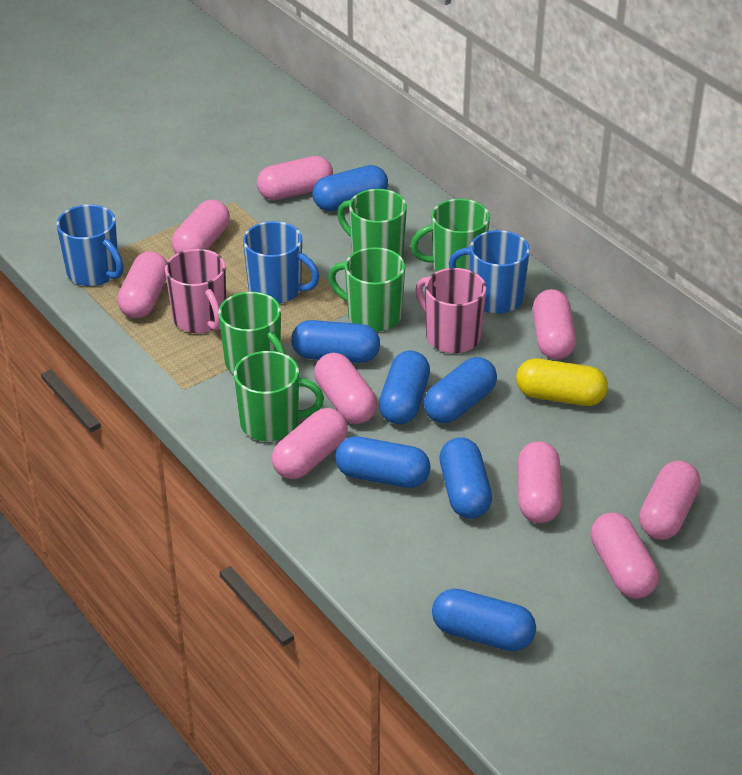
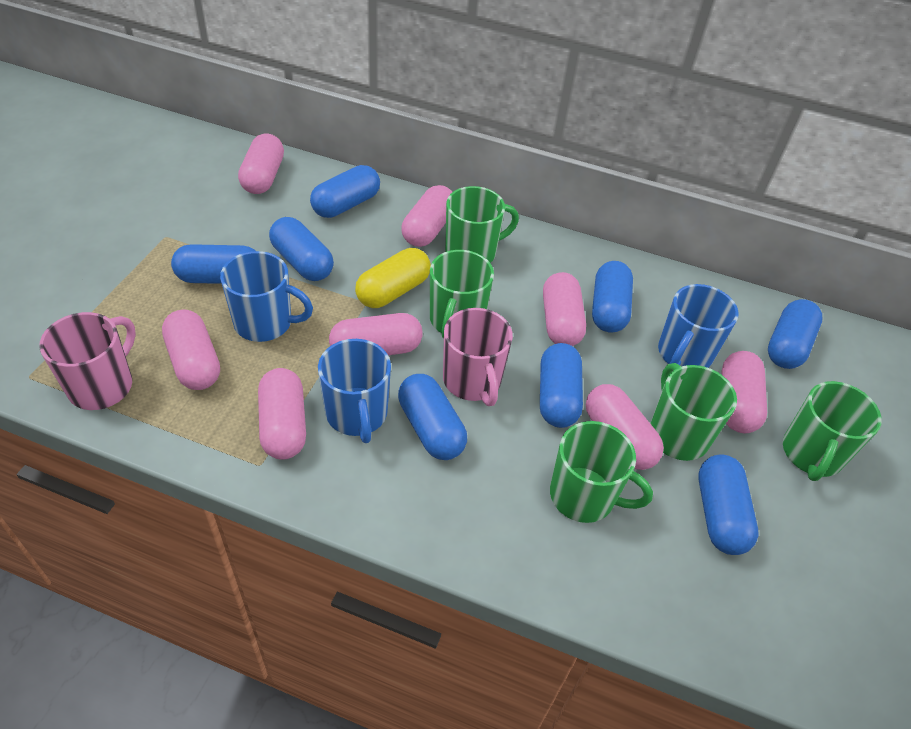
blue capsule: 7 -> 8
pink capsule: 9 -> 8

